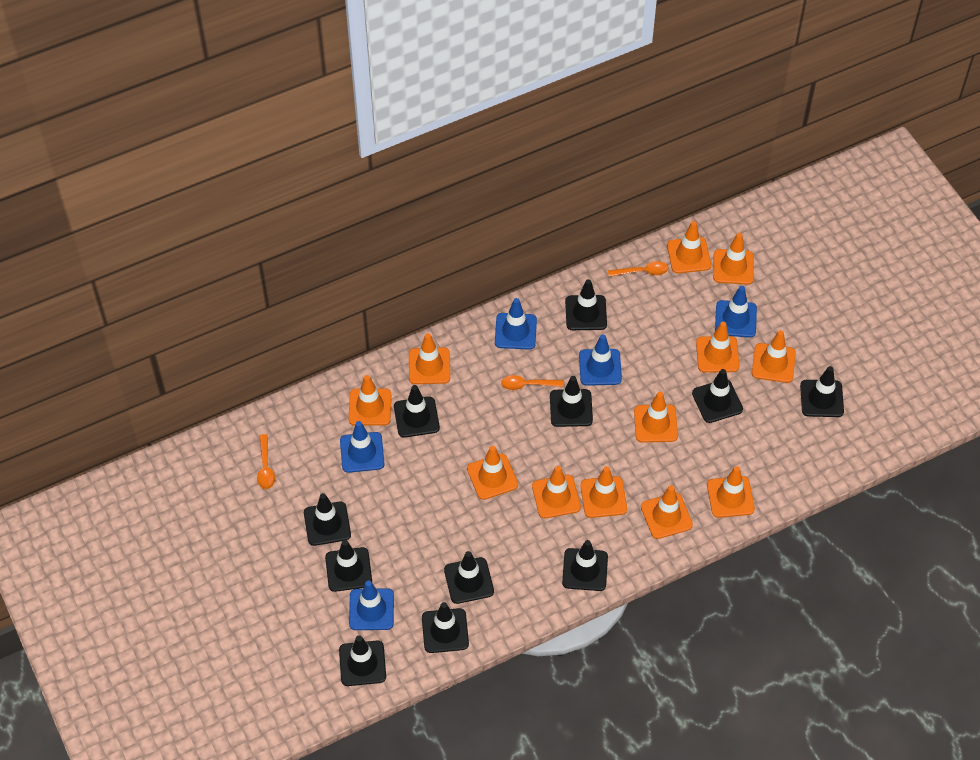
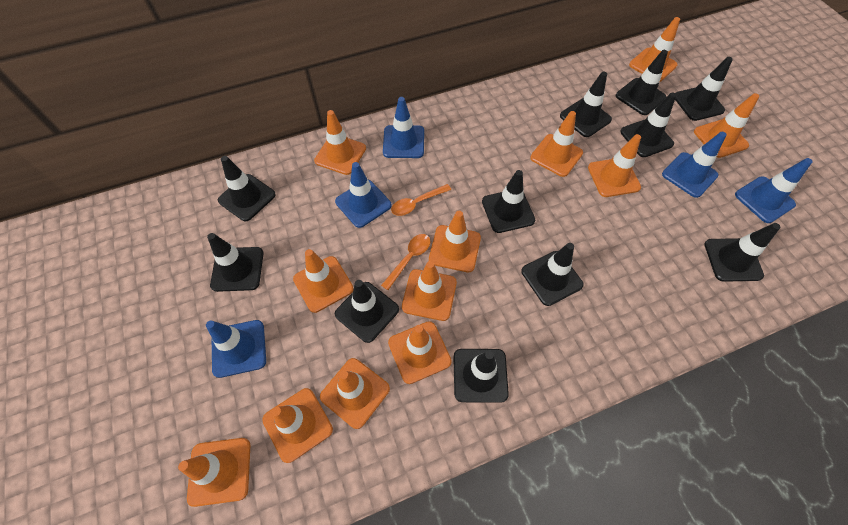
orange spoon: 3 -> 2

